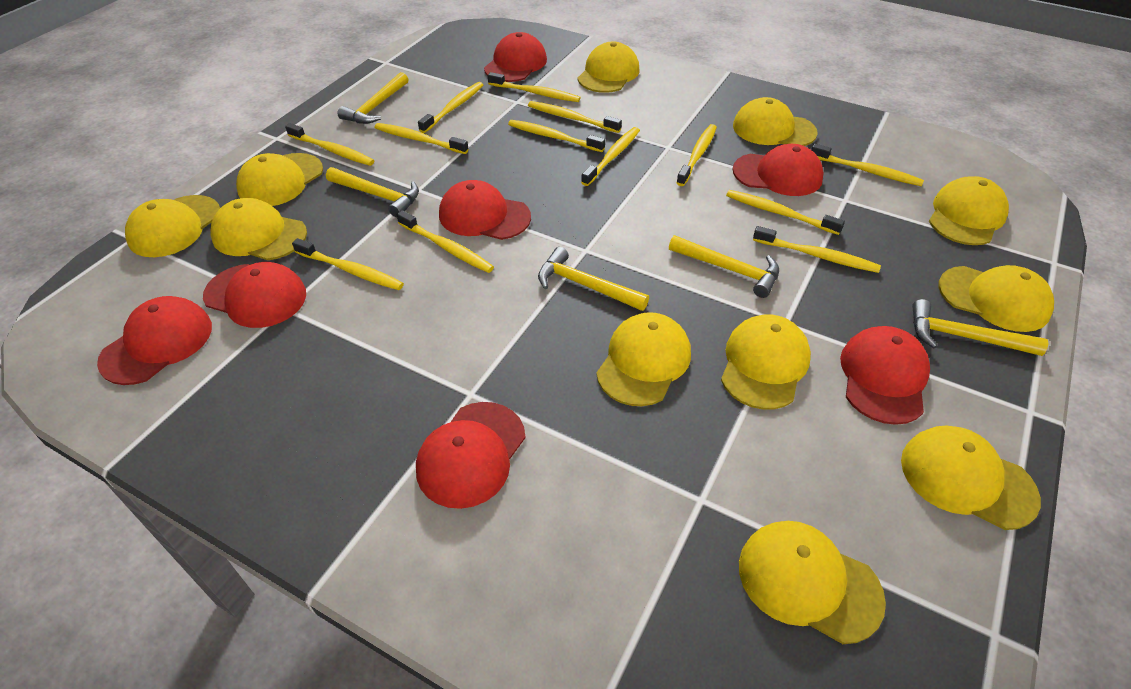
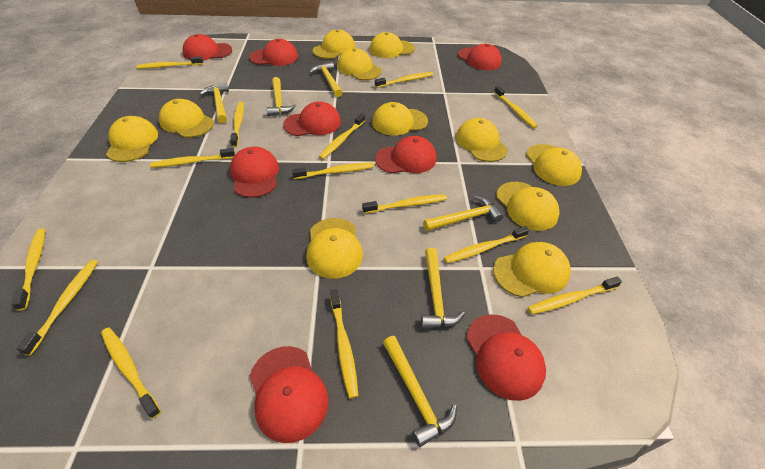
red cap: 7 -> 8
yellow hammer: 5 -> 6
yellow toothbrush: 13 -> 14

